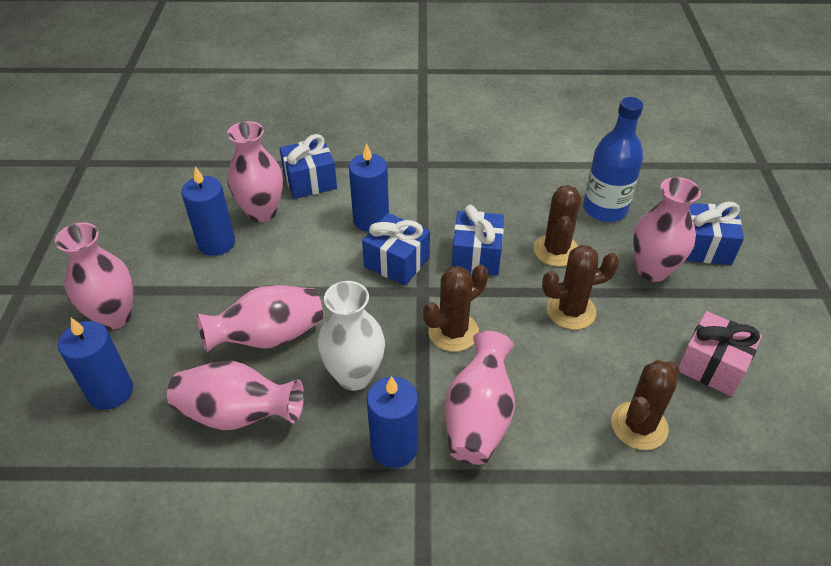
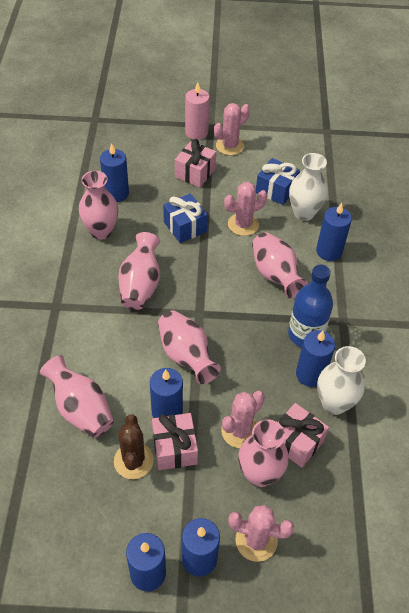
blue candle: 4 -> 6
blue gift: 4 -> 2
brown cactus: 4 -> 1
pink cactus: 0 -> 4
pink candle: 0 -> 1
pink gift: 1 -> 3
white vase: 1 -> 2

